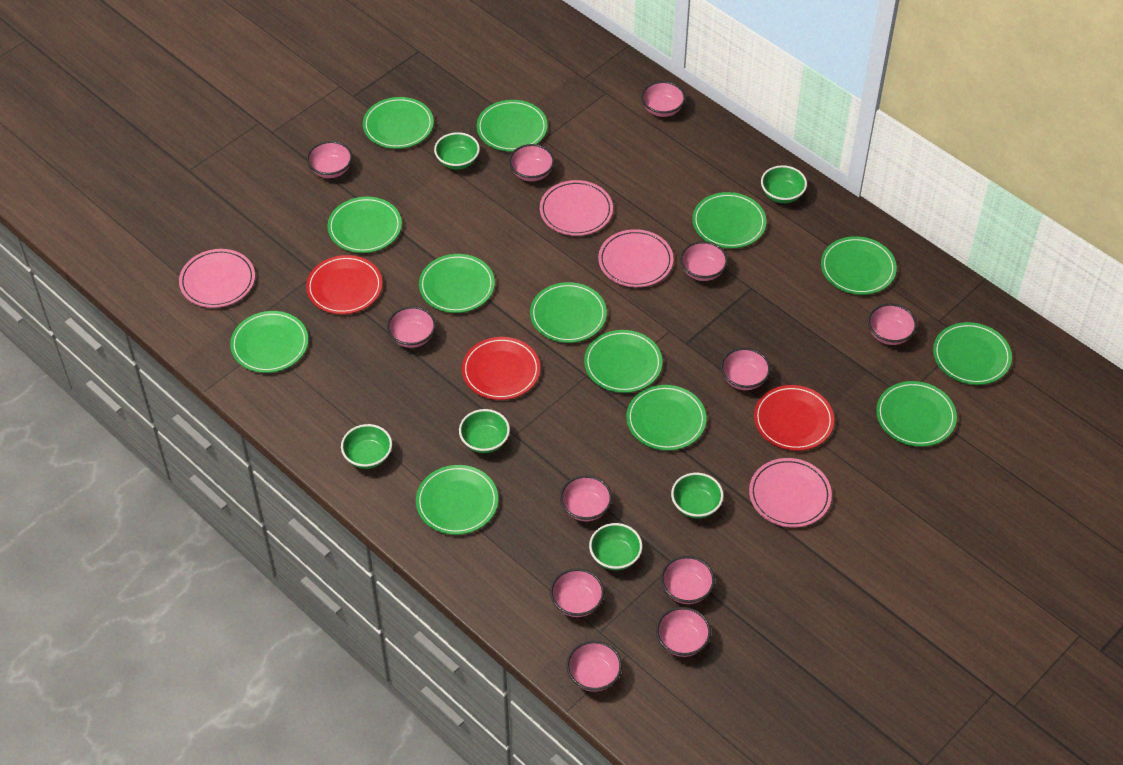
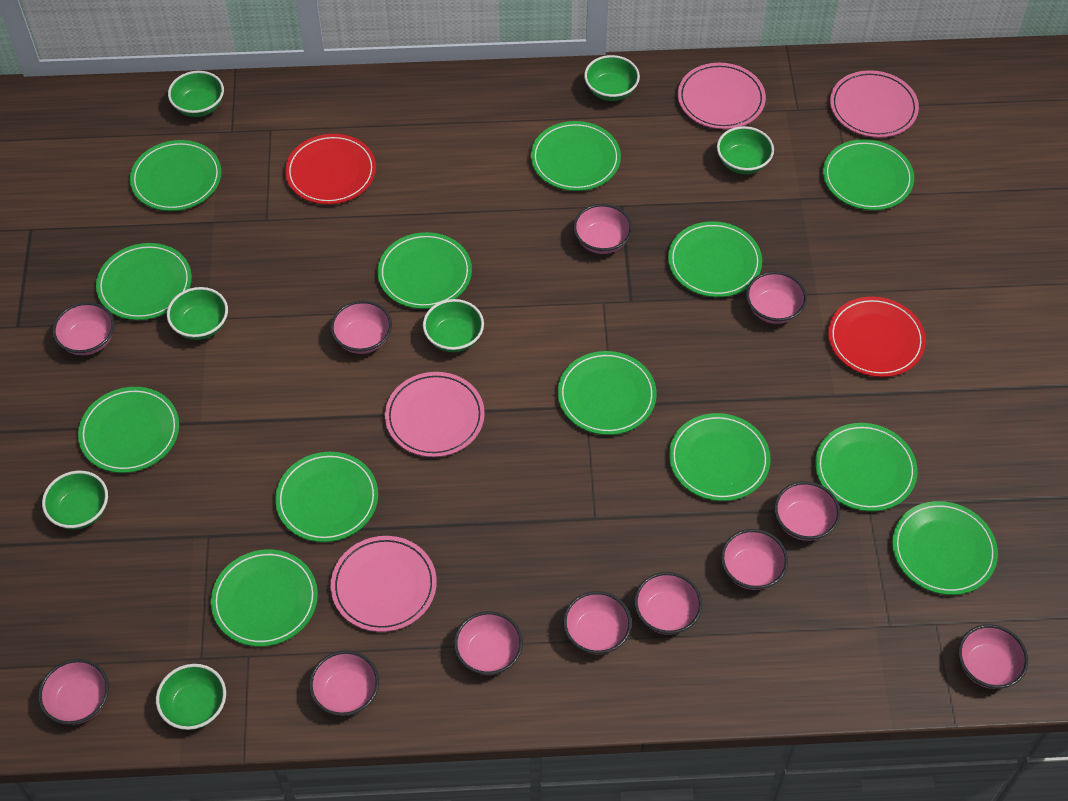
green bowl: 6 -> 7
red plate: 3 -> 2

